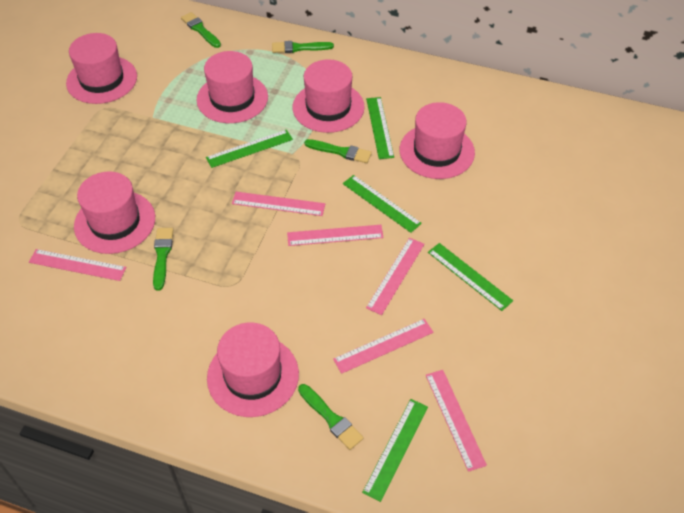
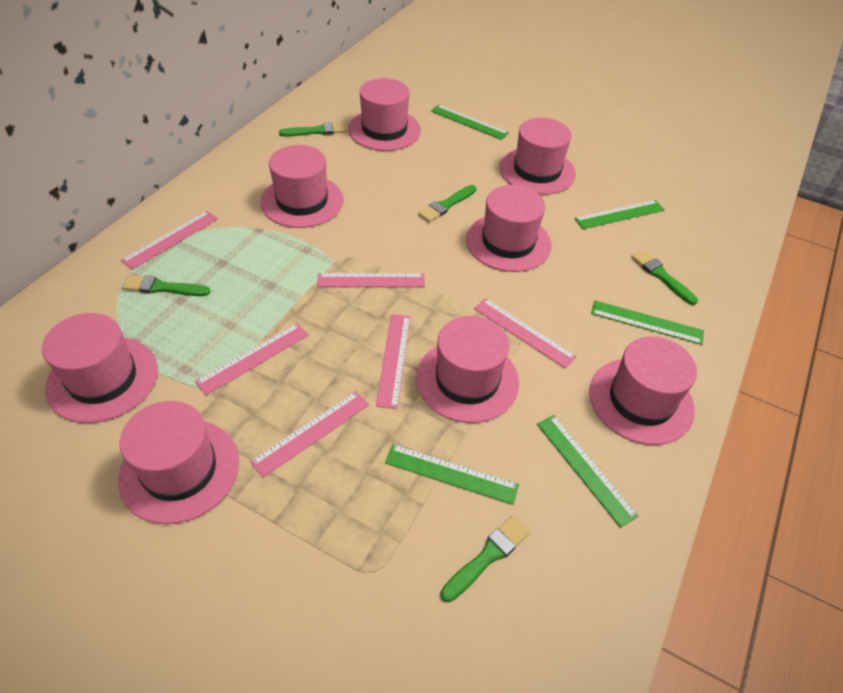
pink hat: 6 -> 8

